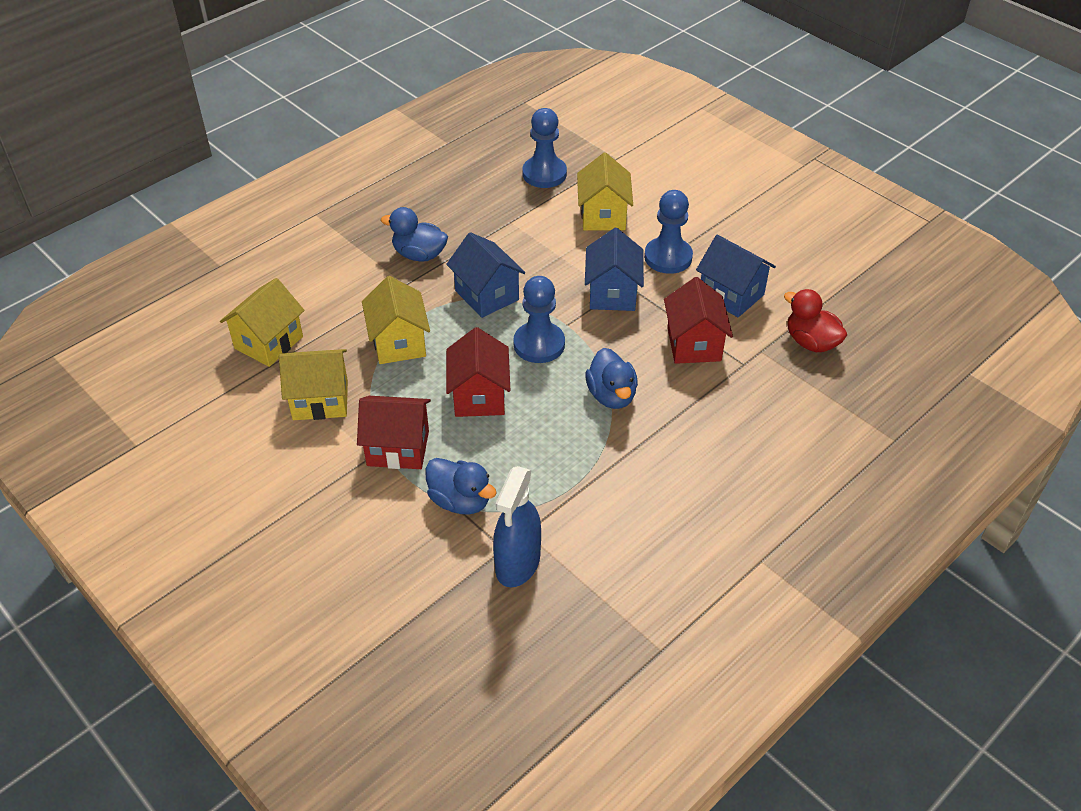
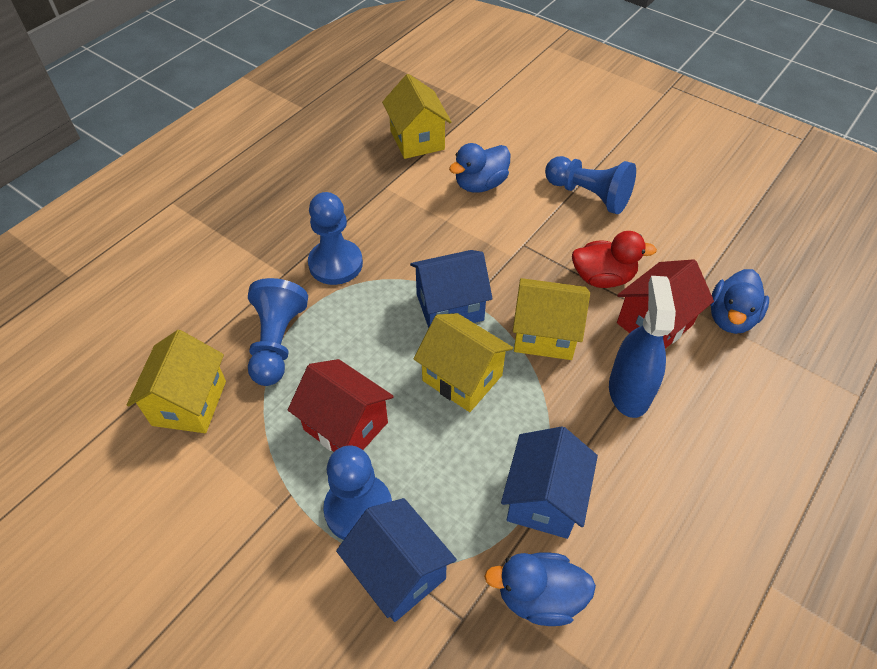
blue pawn: 3 -> 4
red house: 3 -> 2

